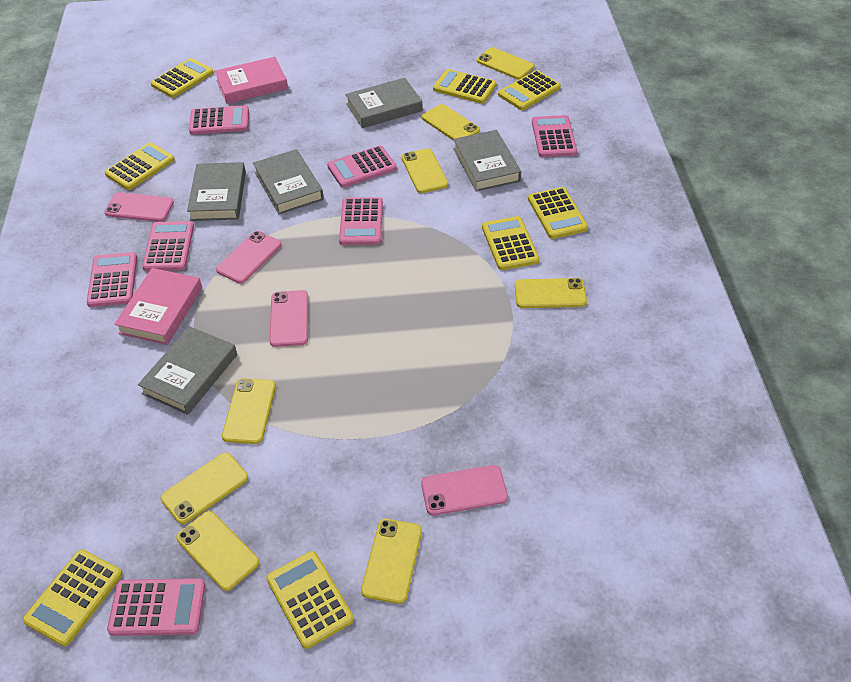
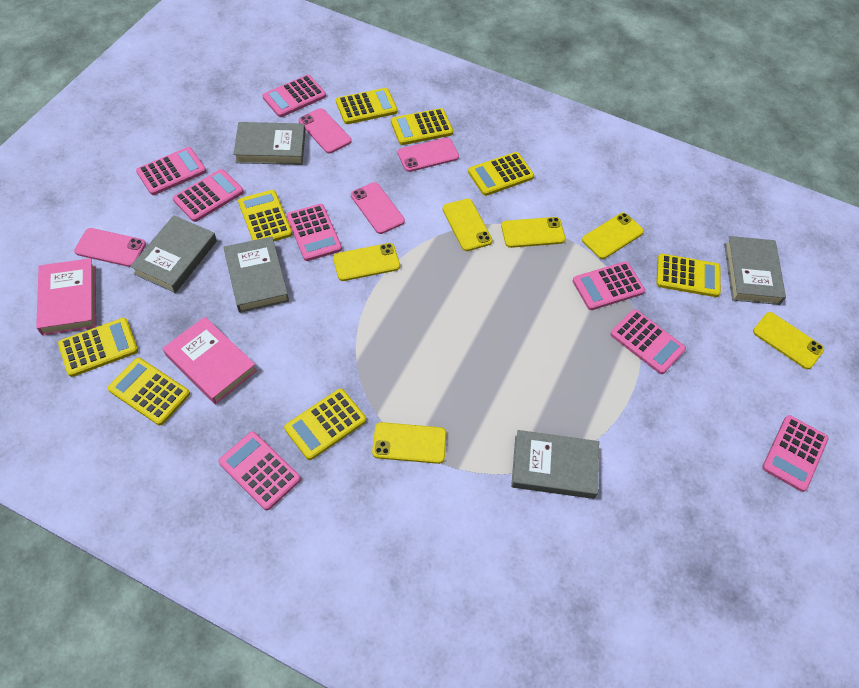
pink calculator: 7 -> 8
yellow phone: 8 -> 6

